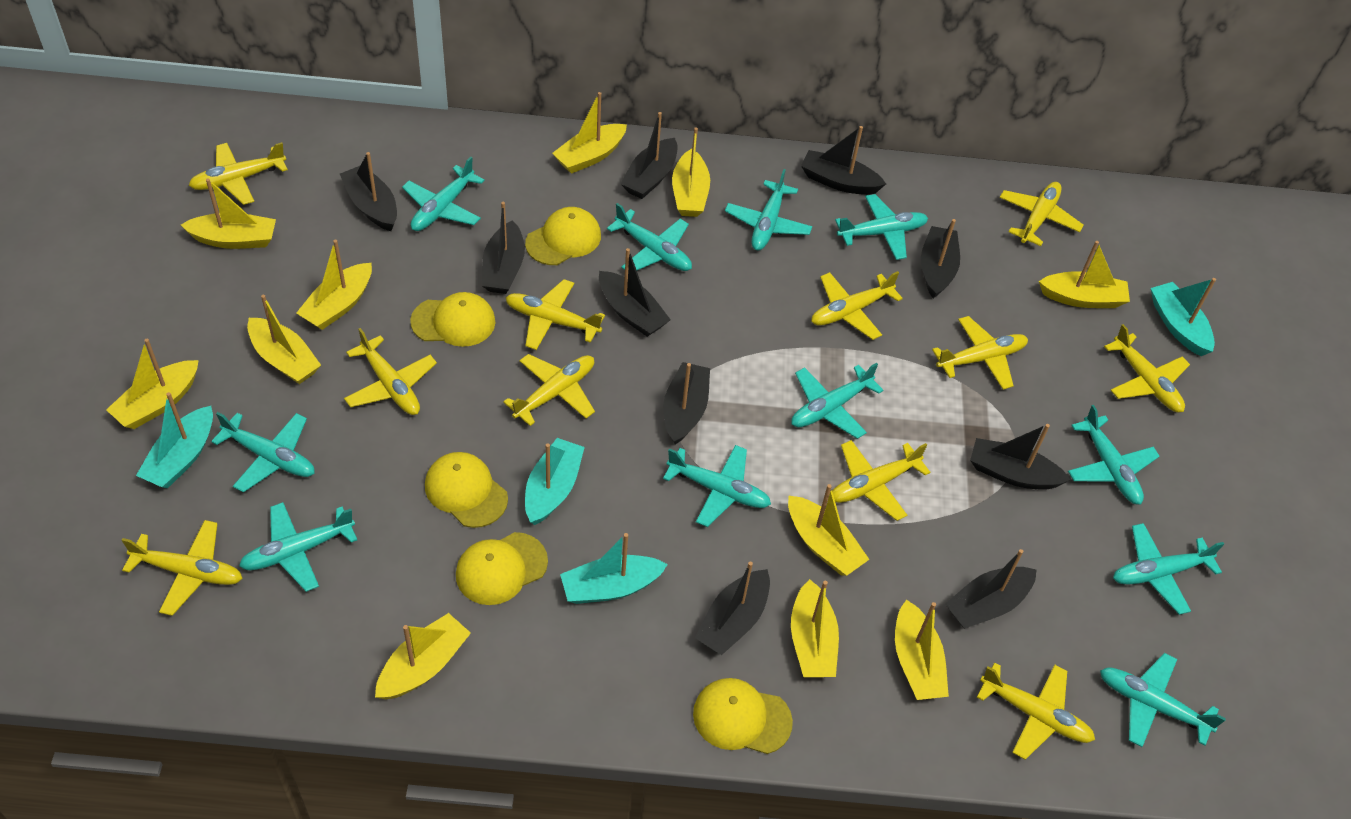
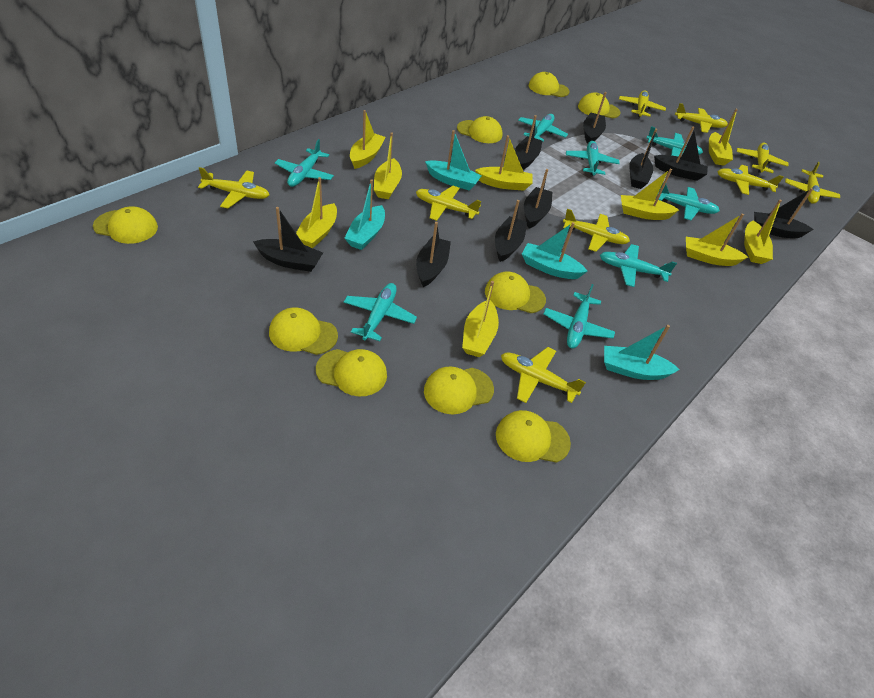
black boat: 10 -> 9
turquoise plane: 11 -> 8
yellow boat: 11 -> 9
yellow cap: 5 -> 9
yellow plane: 11 -> 9

